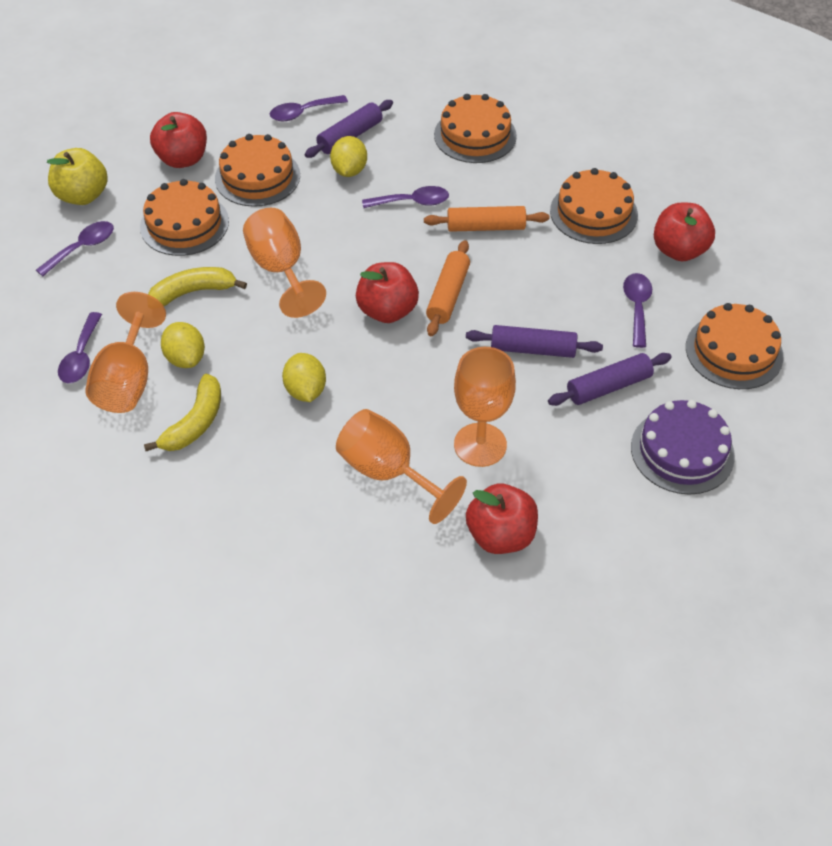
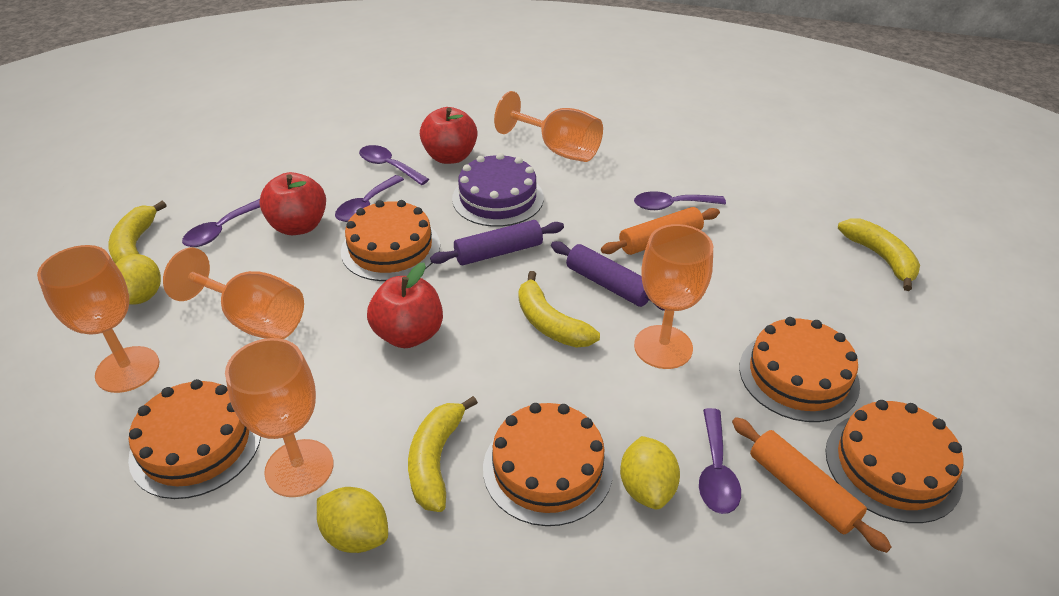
orange goblet: 4 -> 5
purple rolling pin: 3 -> 2
red apple: 4 -> 3
yellow apple: 1 -> 0
yellow banana: 2 -> 4

